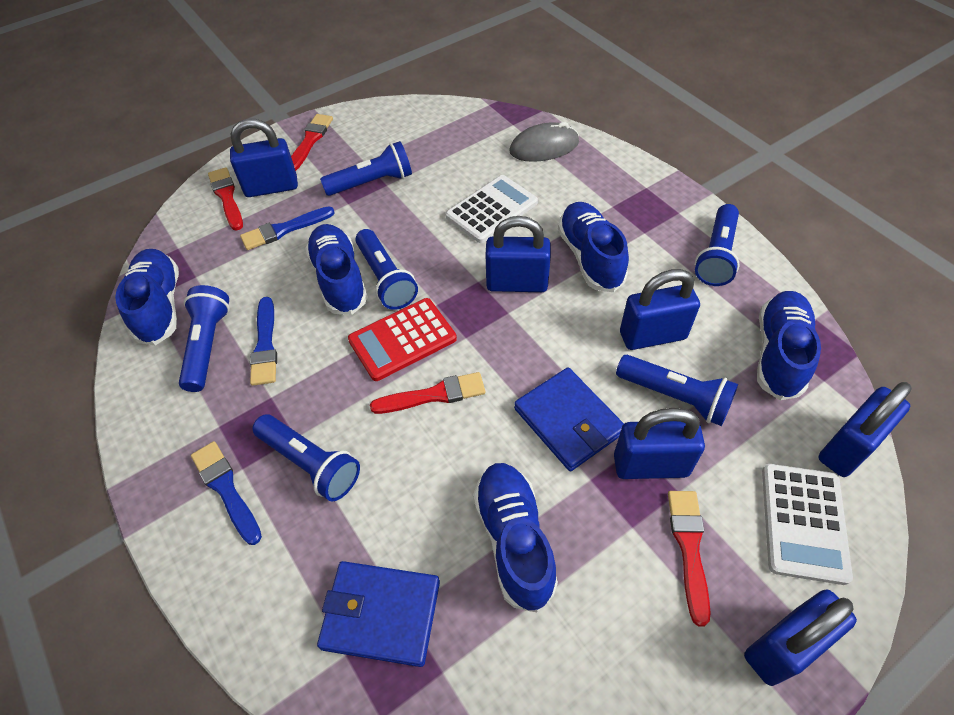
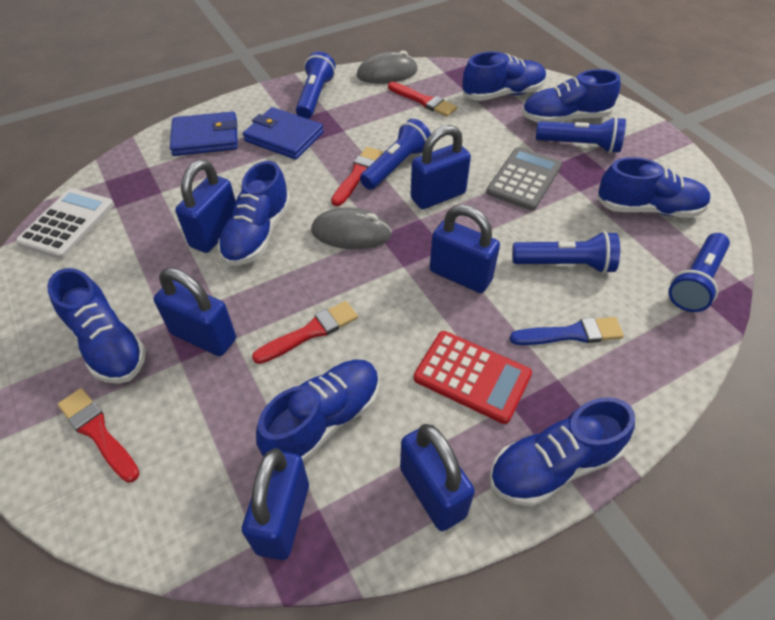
blue brush: 3 -> 1
blue flashlight: 6 -> 5
blue shoe: 5 -> 7
grey calculator: 0 -> 1
grey mouse: 1 -> 2
white calculator: 2 -> 1

